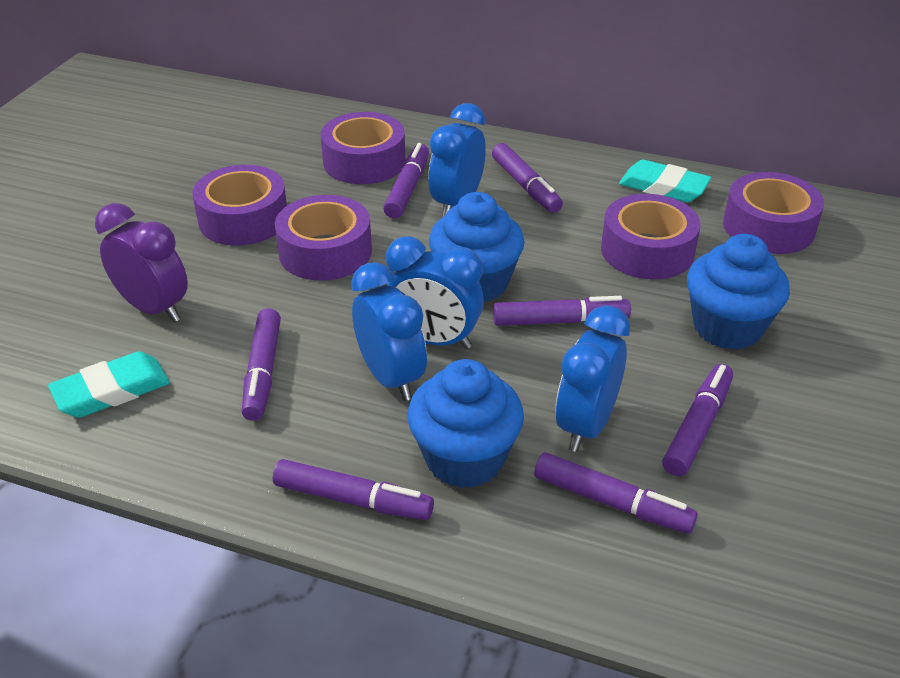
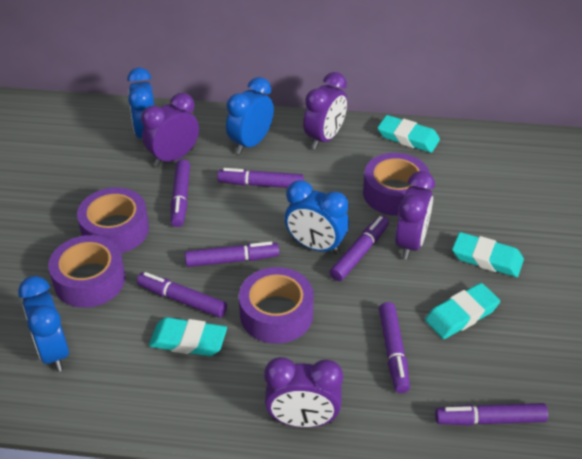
blue cupcake: 3 -> 0
purple clock: 1 -> 4
purple tape: 5 -> 4
turquoise eraser: 2 -> 4

